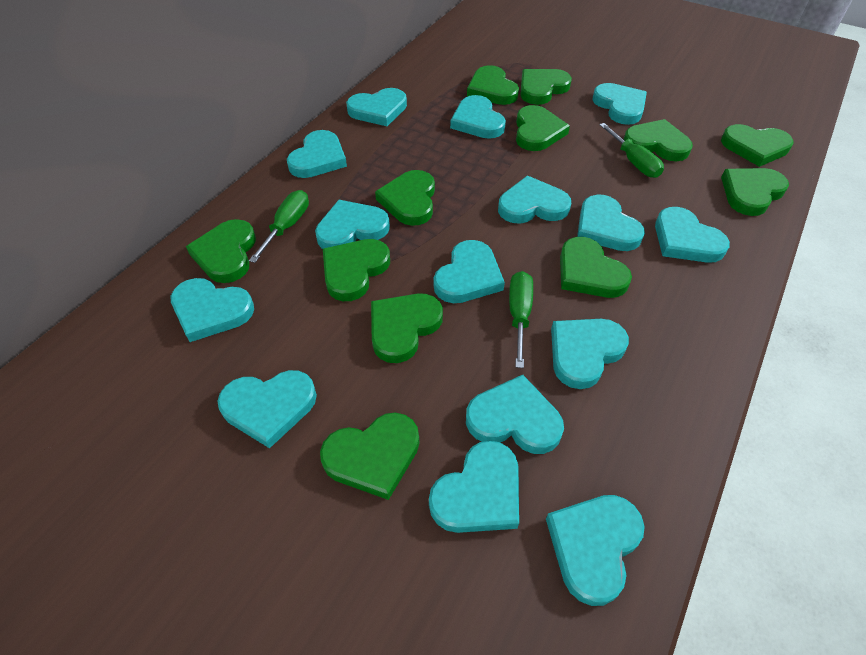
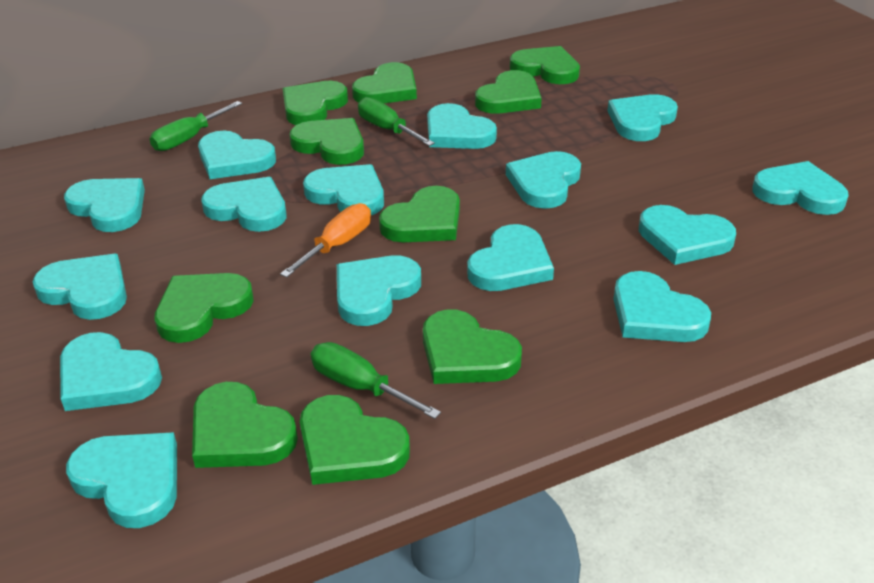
green heart: 12 -> 10
orange screwdriver: 0 -> 1

